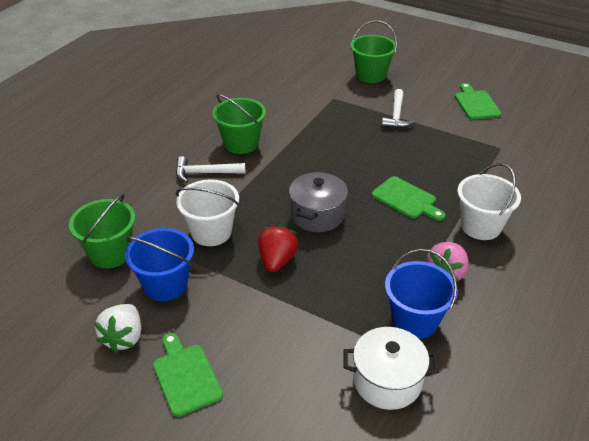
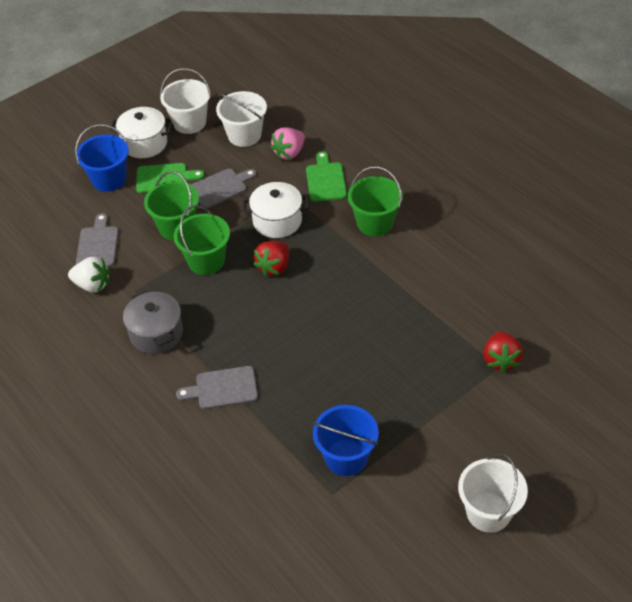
green cutting board: 3 -> 2
grey cutting board: 0 -> 3
red strawberry: 1 -> 2
white bucket: 2 -> 3
white hammer: 2 -> 0
white pot: 1 -> 2

